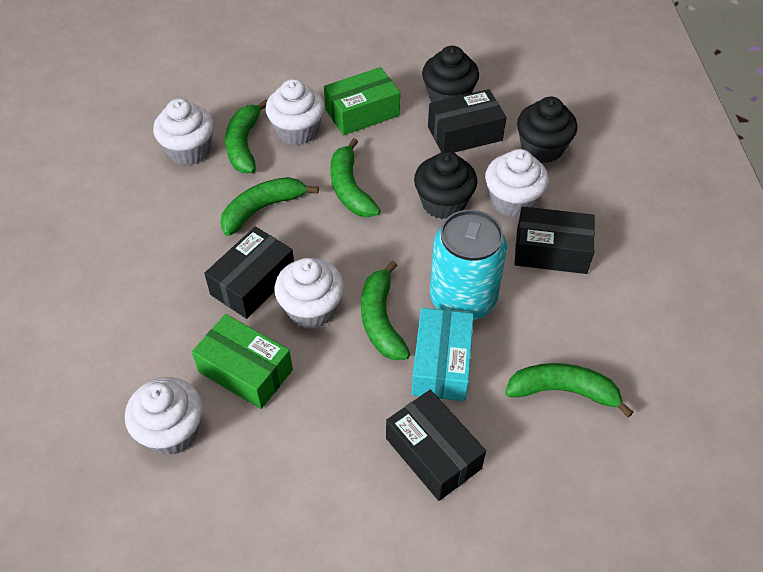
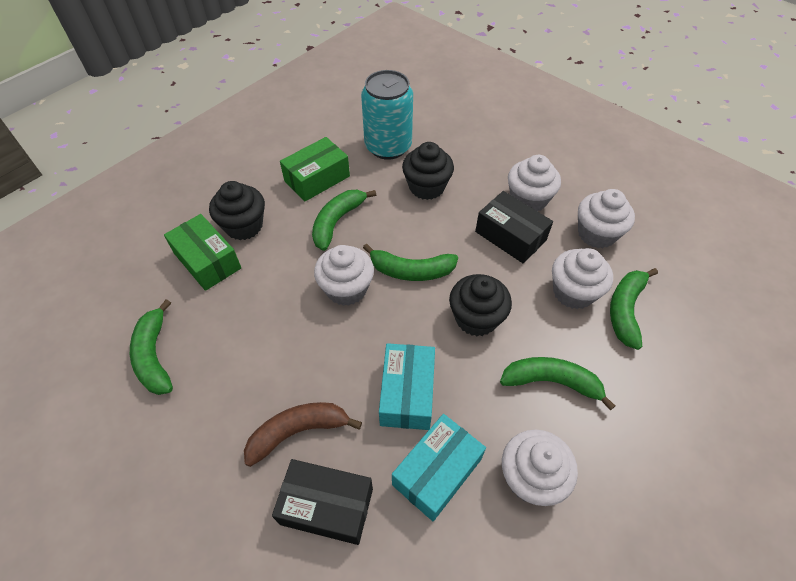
black box: 4 -> 2
brown banana: 0 -> 1
turquoise box: 1 -> 2

